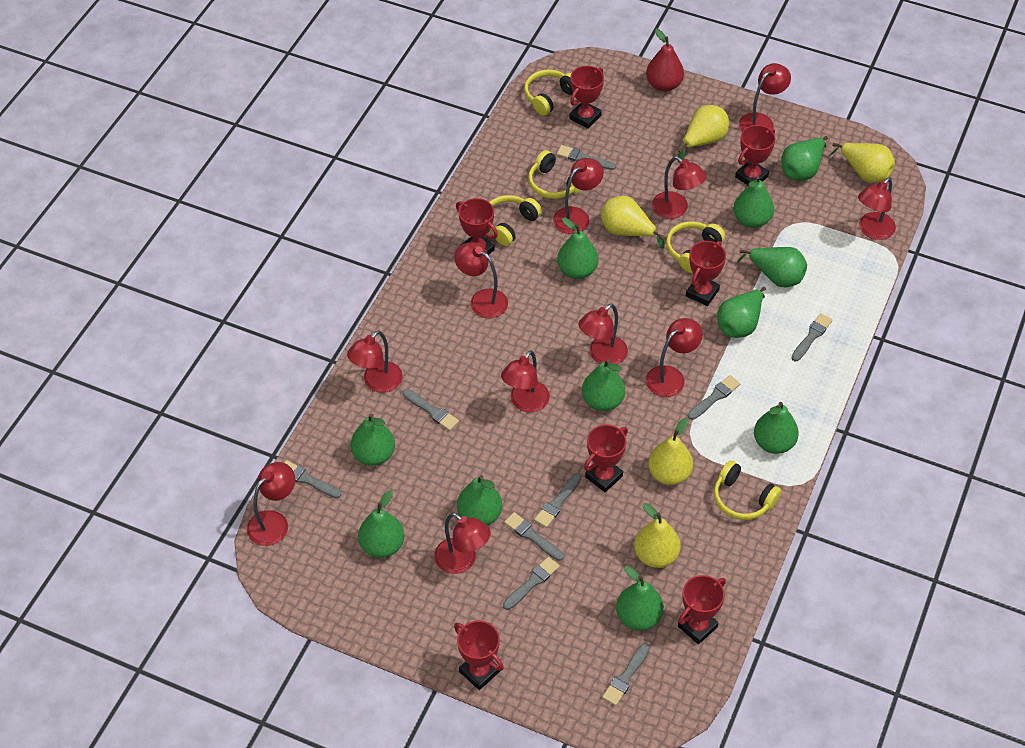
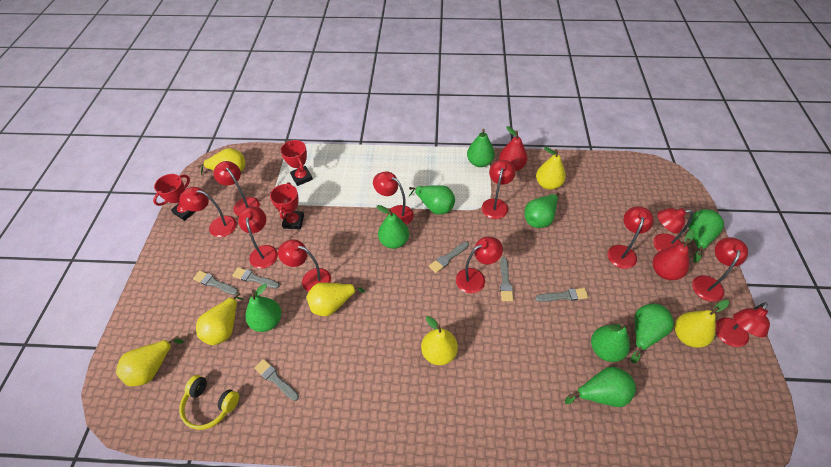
green pear: 11 -> 9
grey brush: 9 -> 6
red pear: 1 -> 2
red trophy: 7 -> 3
yellow headphones: 5 -> 1
yellow pear: 5 -> 7

